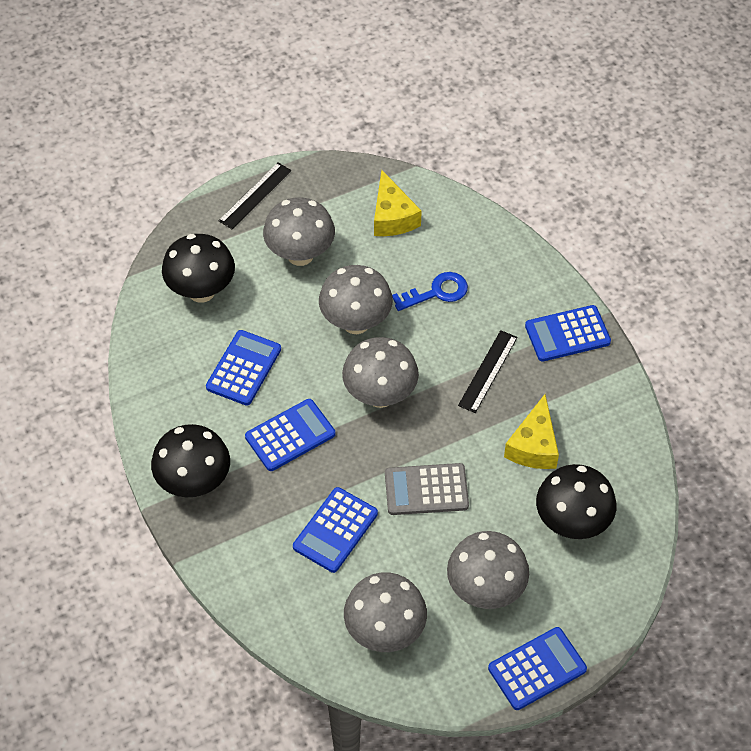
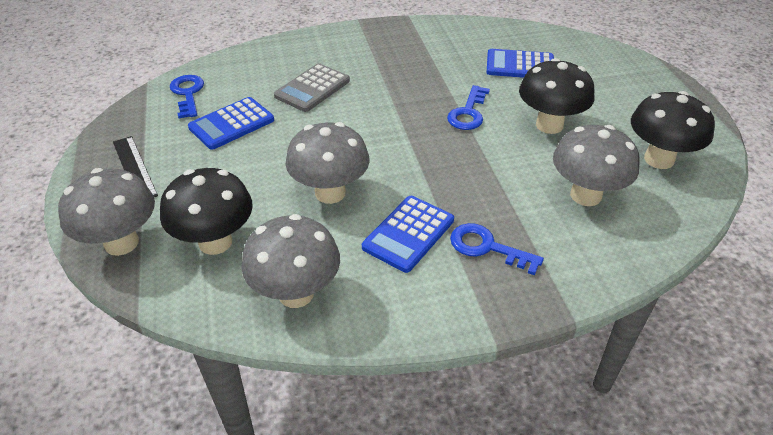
black ruler: 2 -> 1
blue calculator: 5 -> 3
blue key: 1 -> 3
grey mushroom: 5 -> 4
yellow cheese: 2 -> 0

